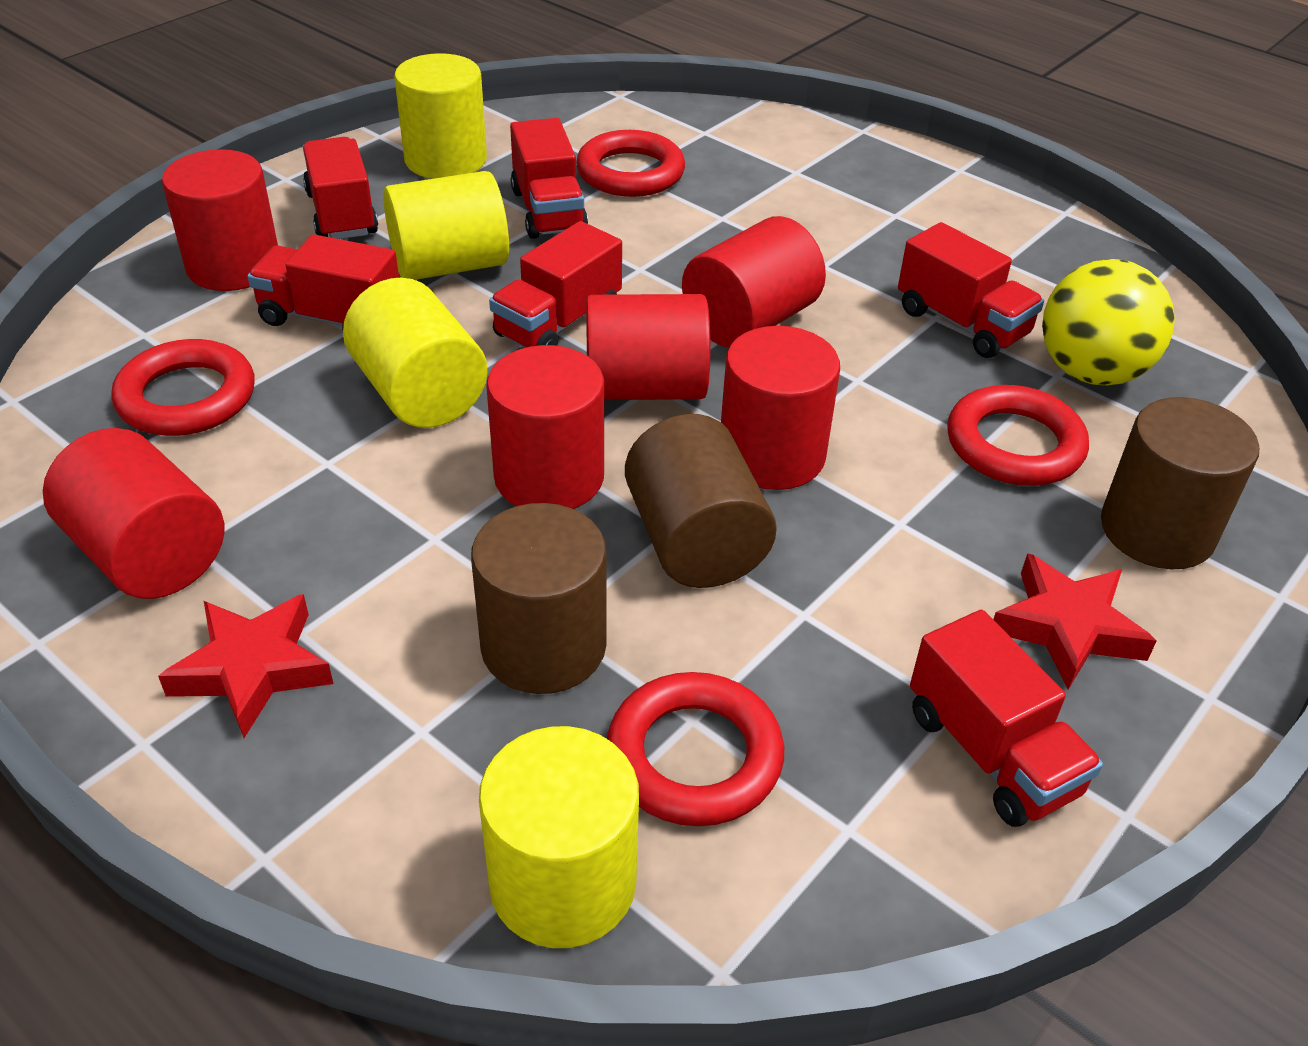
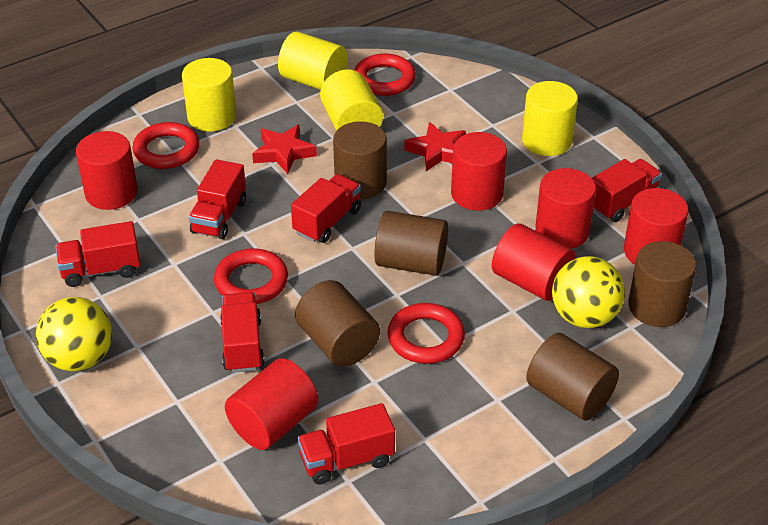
brown cylinder: 3 -> 5
yellow ball: 1 -> 2

